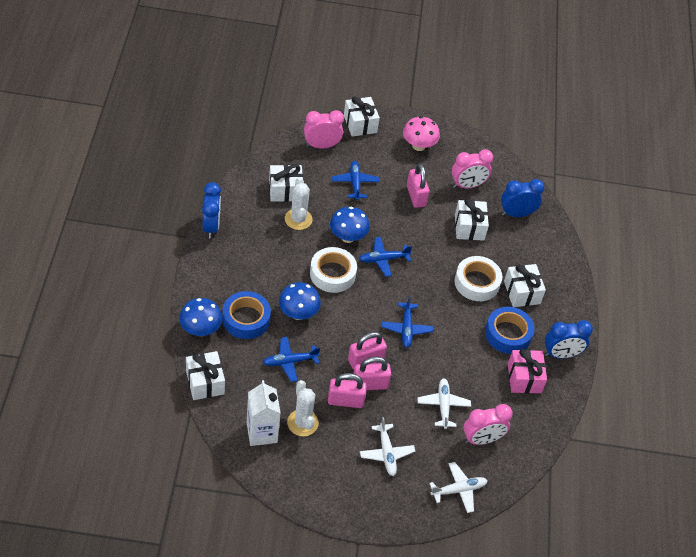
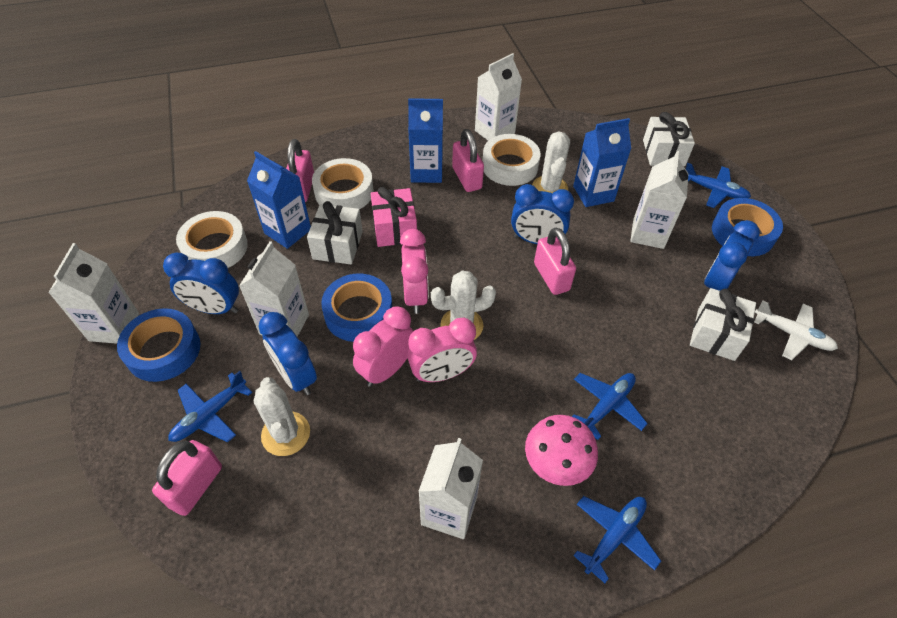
blue carton: 0 -> 3
blue clock: 3 -> 4
blue mushroom: 3 -> 0
blue tape: 2 -> 3
white cactus: 2 -> 3
white carton: 1 -> 5
white gift: 5 -> 3
white plane: 3 -> 1
white tape: 2 -> 3

